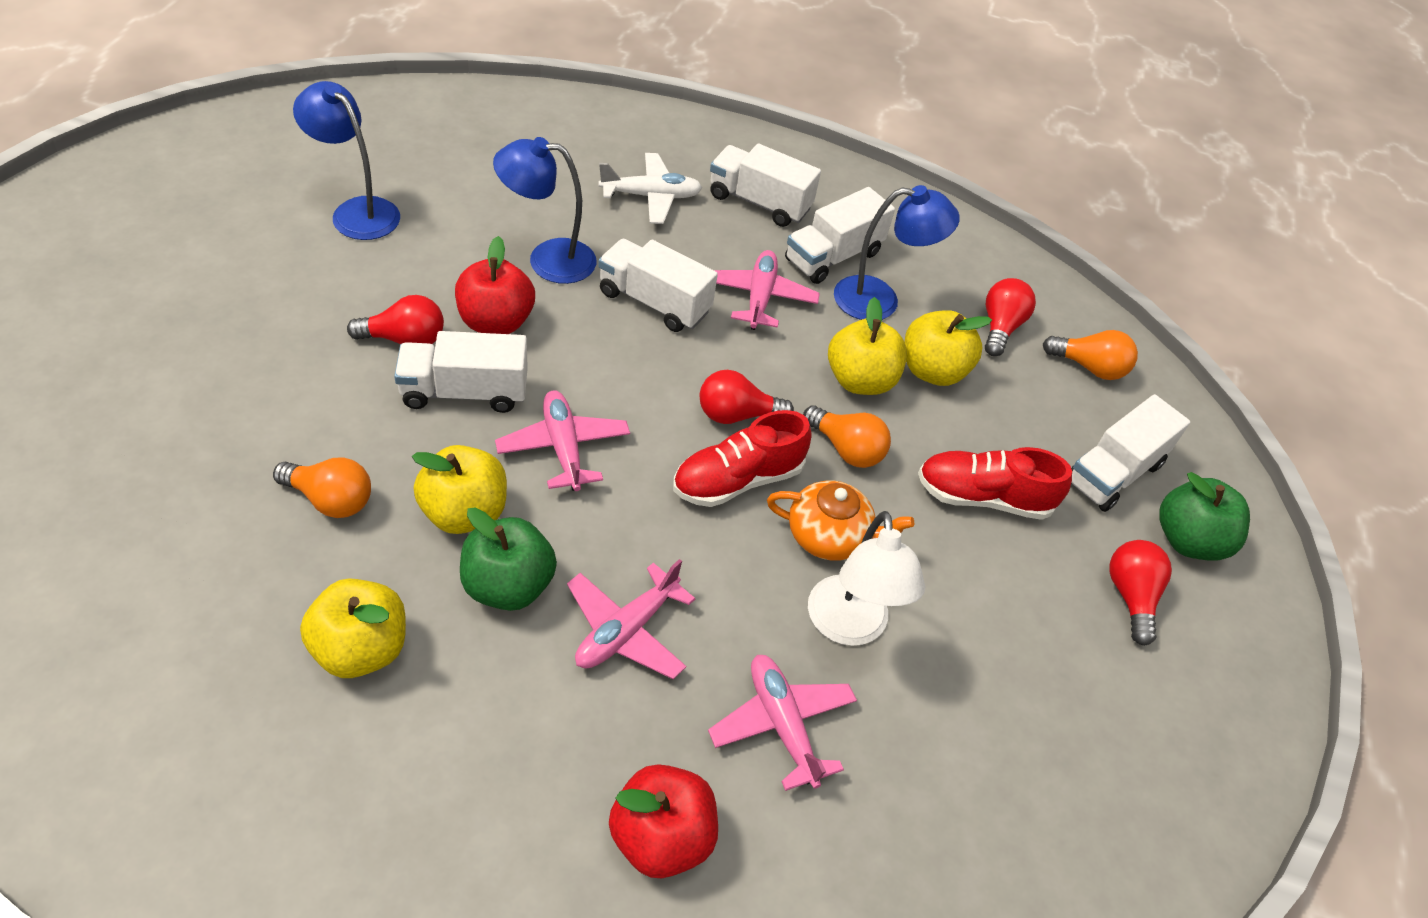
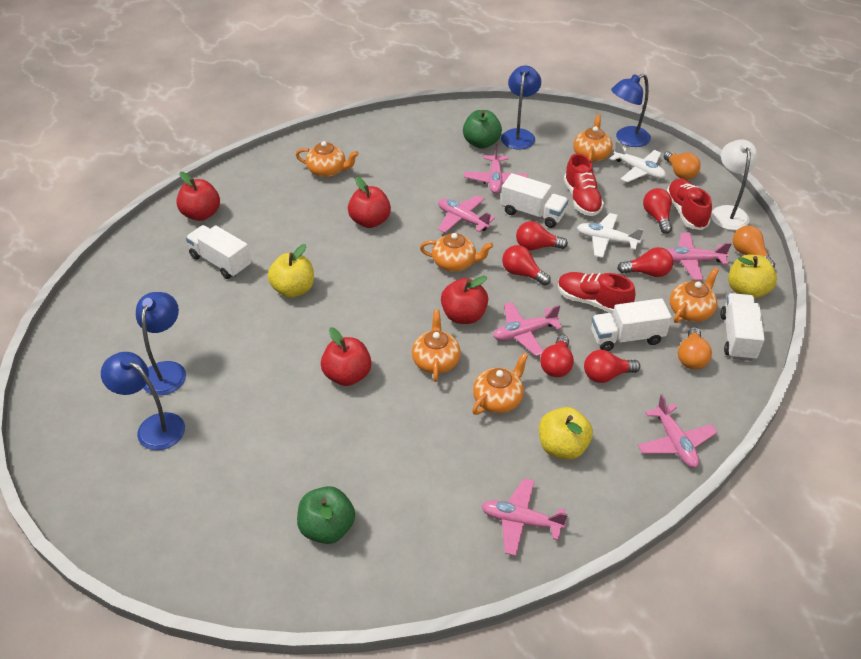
blue lamp: 3 -> 4
orange teapot: 1 -> 6
pink plane: 4 -> 6
red apple: 2 -> 4
red light bulb: 4 -> 6
red shoe: 2 -> 3
white plane: 1 -> 2
white truck: 5 -> 4
yellow apple: 4 -> 3

